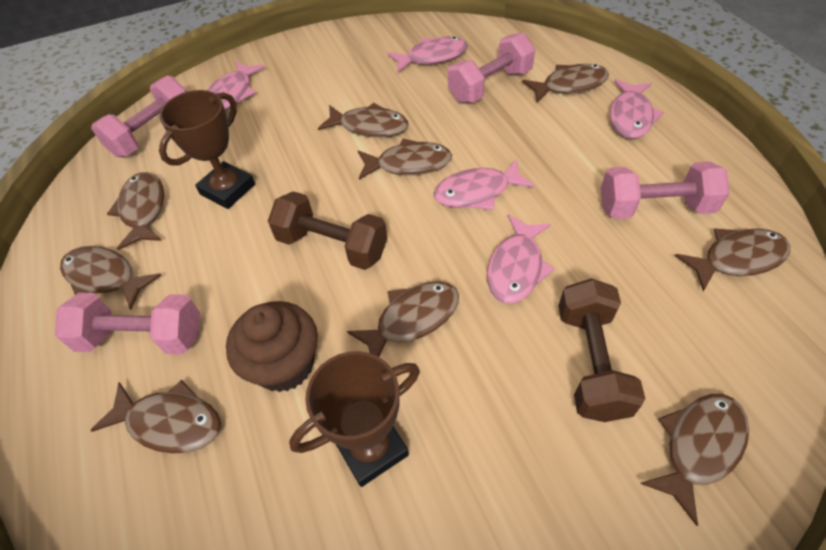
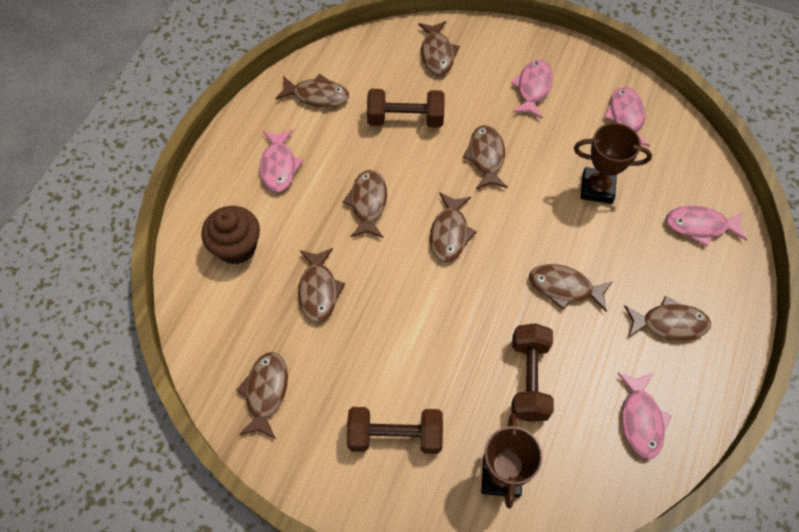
brown dumbbell: 2 -> 3
pink dumbbell: 4 -> 0

